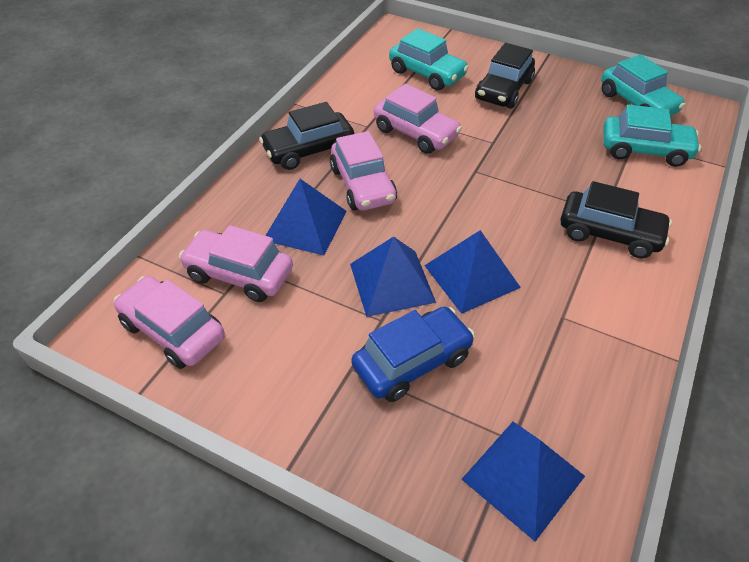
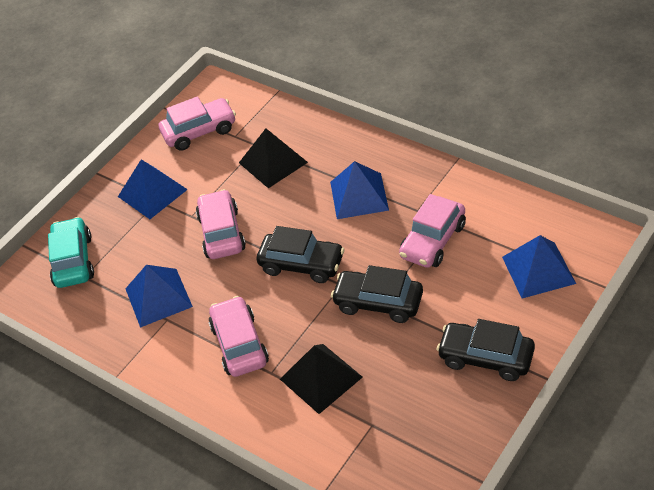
black pyramid: 0 -> 2
blue car: 1 -> 0
turquoise car: 3 -> 1

